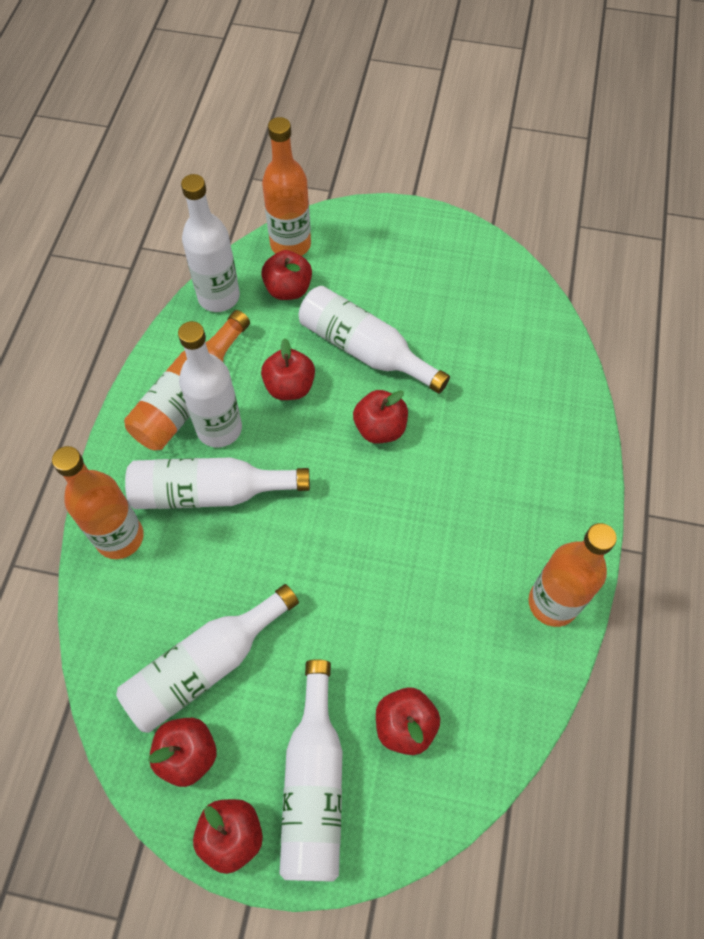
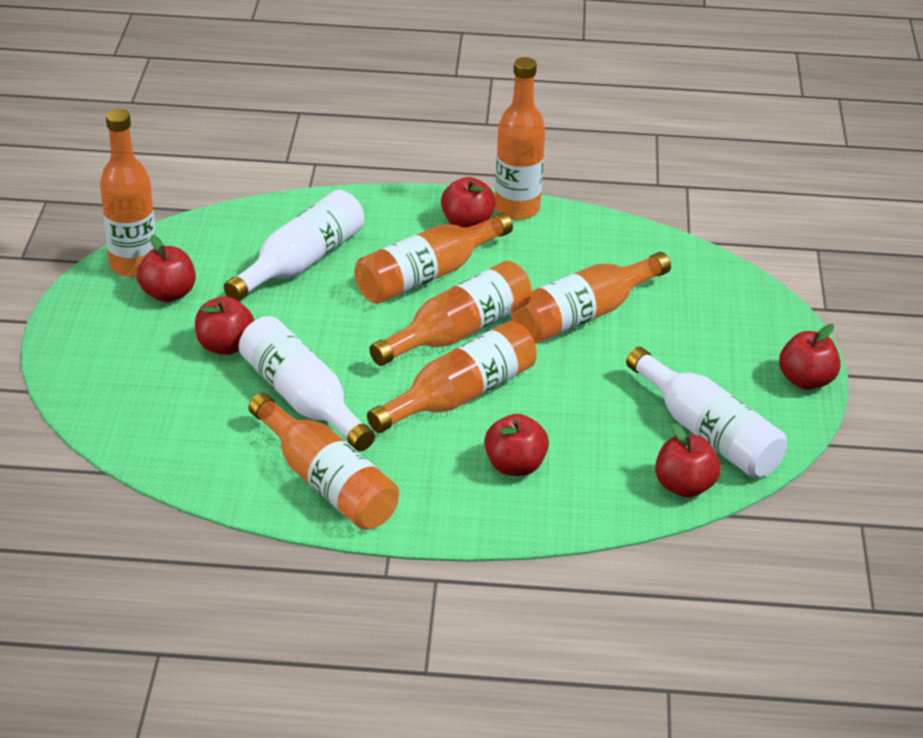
orange bottle: 4 -> 7
white bottle: 6 -> 3

